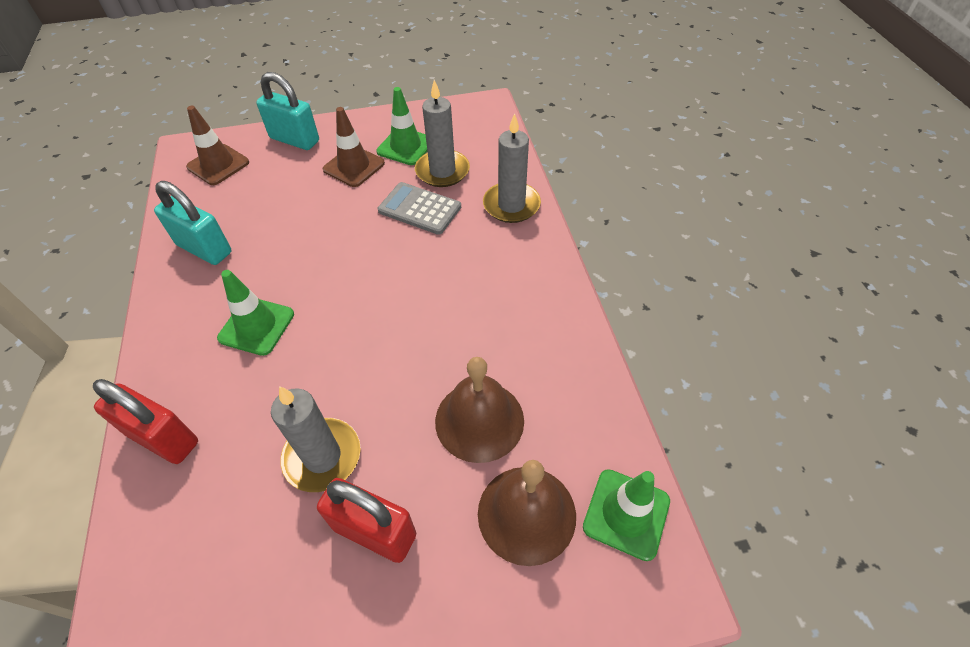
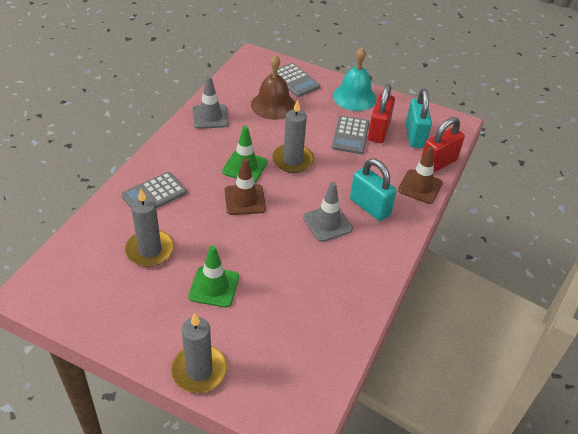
brown bell: 2 -> 1
green traffic cone: 3 -> 2
grey calculator: 1 -> 3
grey traffic cone: 0 -> 2
turquoise bell: 0 -> 1

